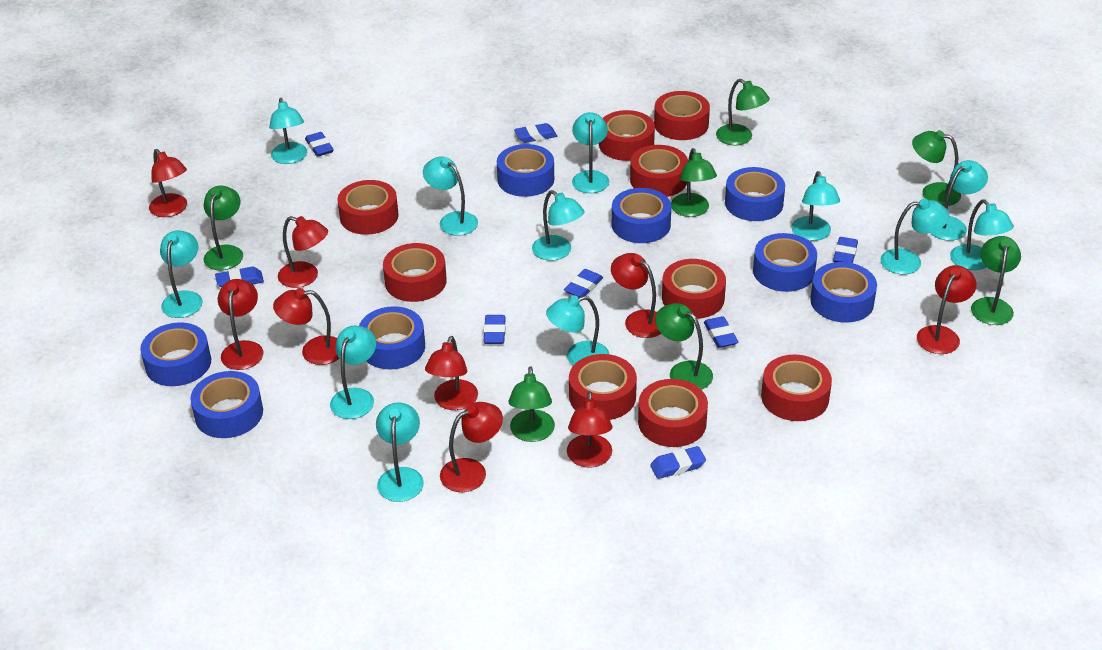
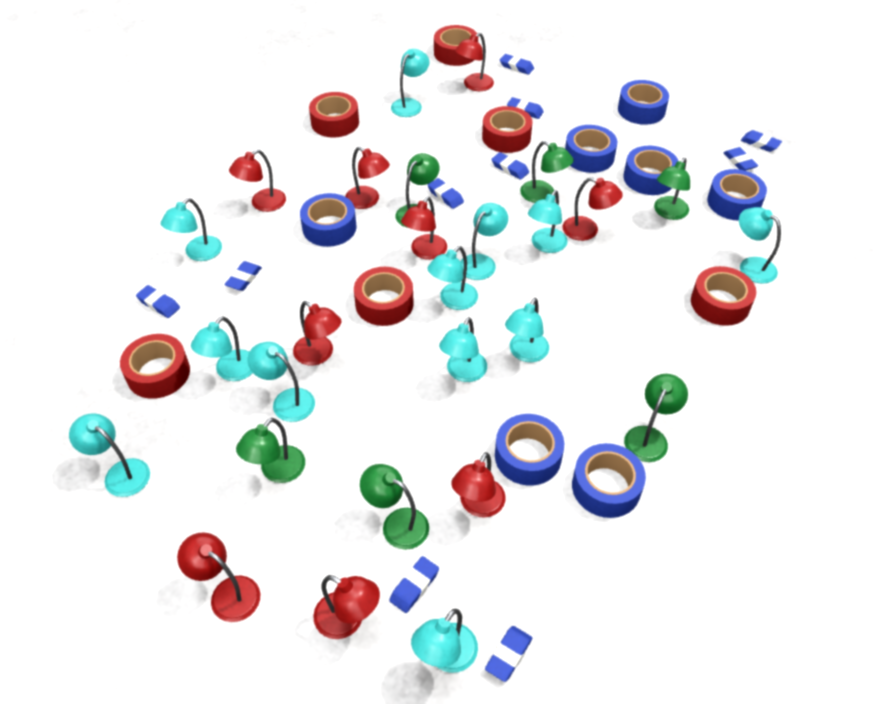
blue eraser: 8 -> 10
blue tape: 8 -> 7
green lamp: 7 -> 6
red tape: 9 -> 6

